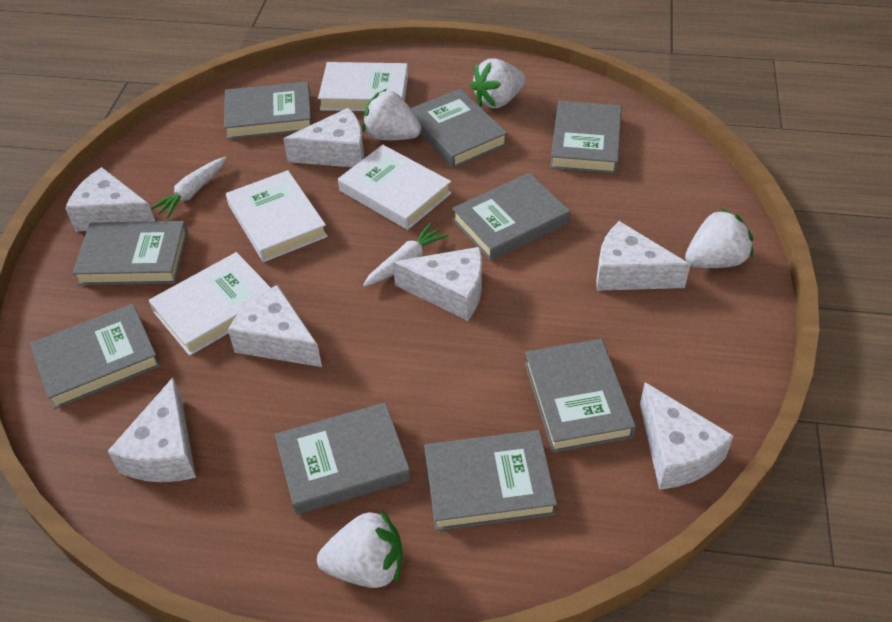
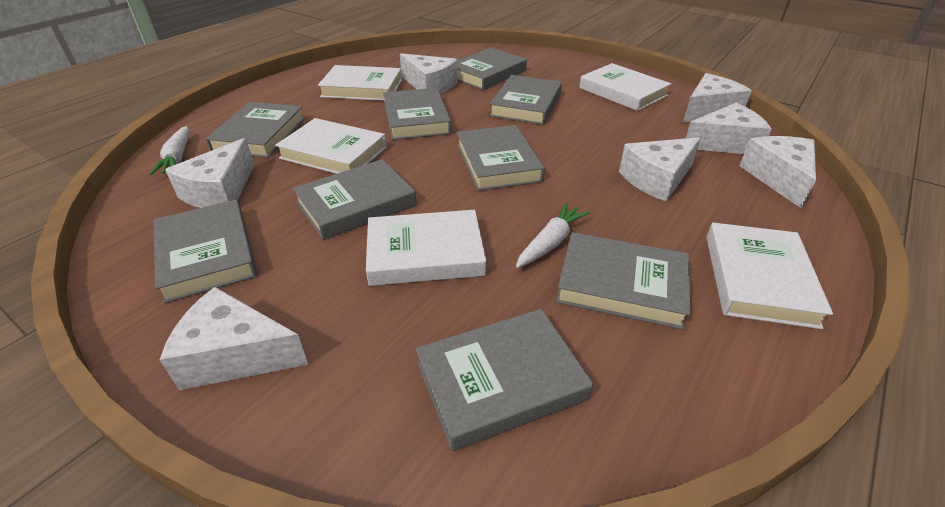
white book: 4 -> 5
white strawberry: 4 -> 0

